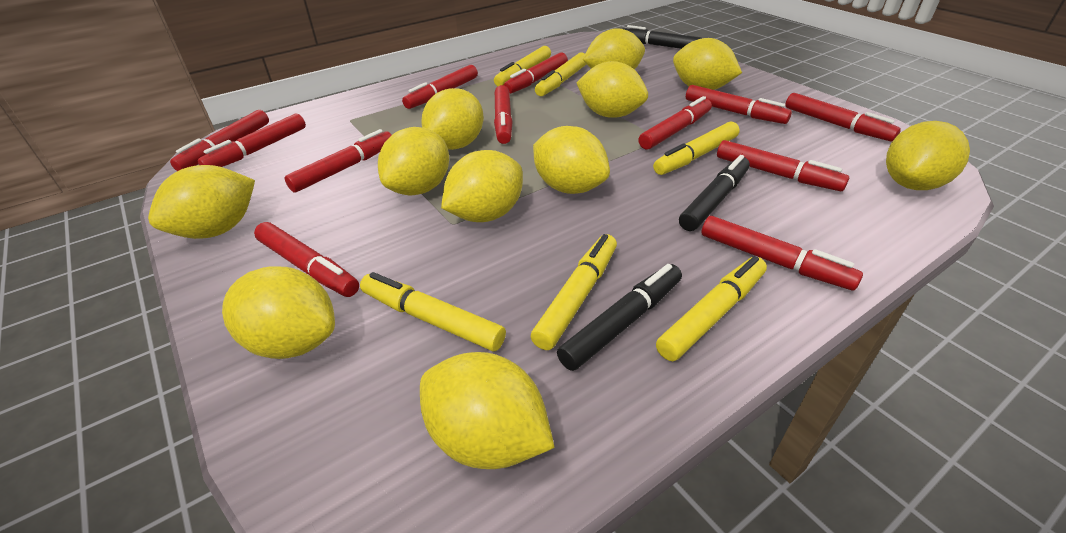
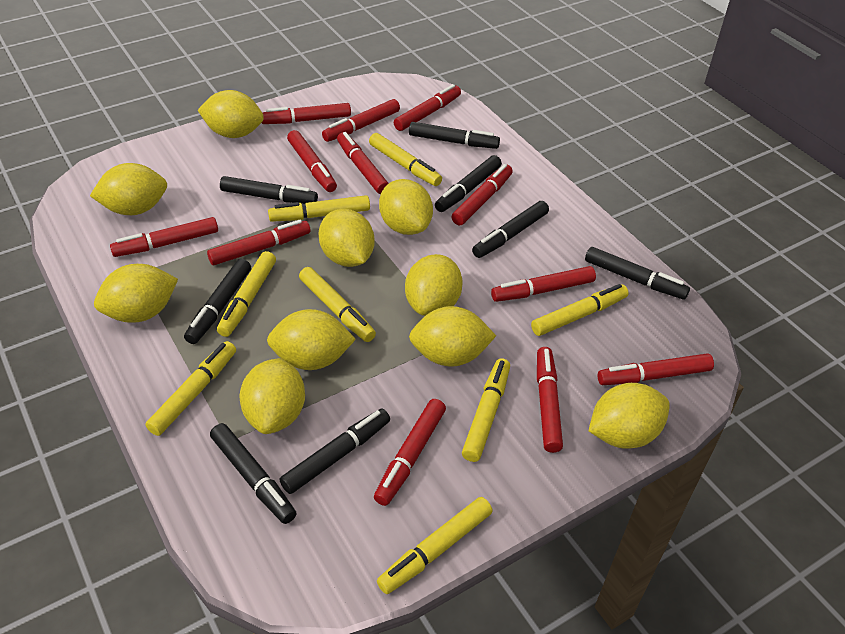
black marker: 3 -> 8
yellow lemon: 11 -> 10
yellow marker: 6 -> 8

